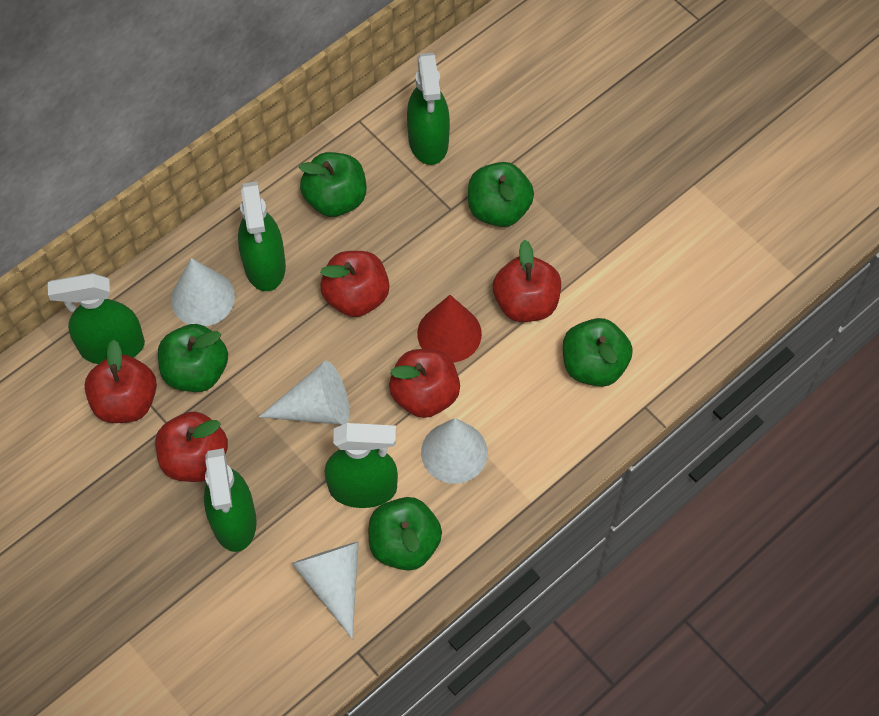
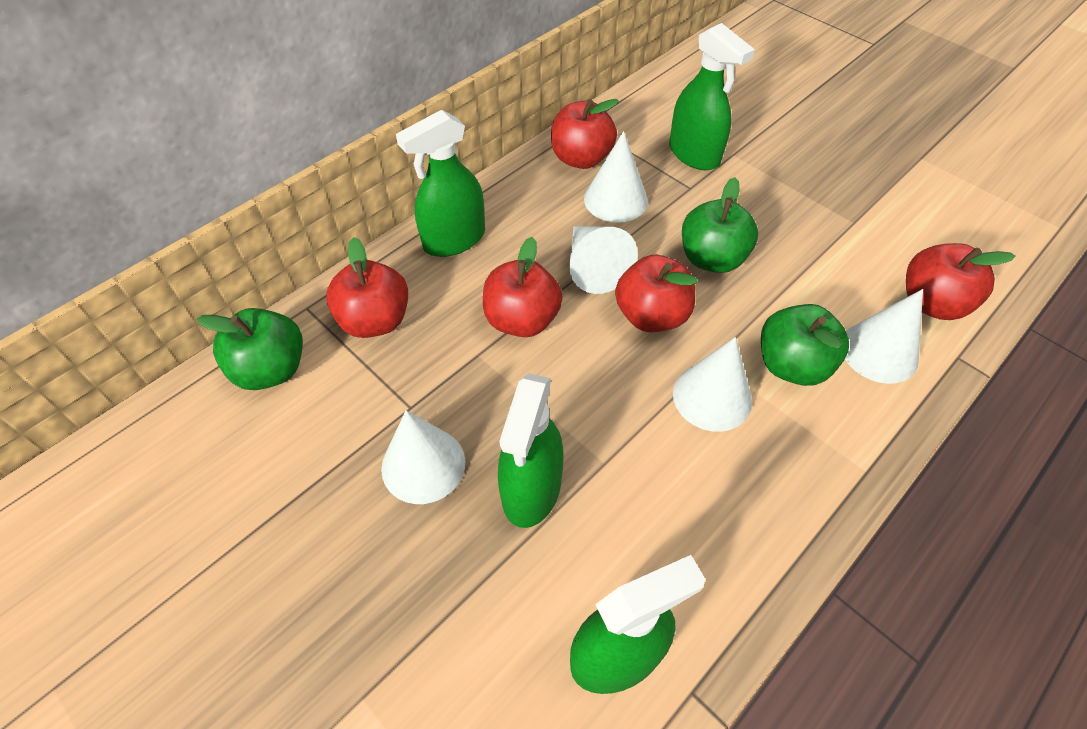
green apple: 5 -> 3
green spray bottle: 5 -> 4
red cone: 1 -> 0
white cone: 4 -> 5

